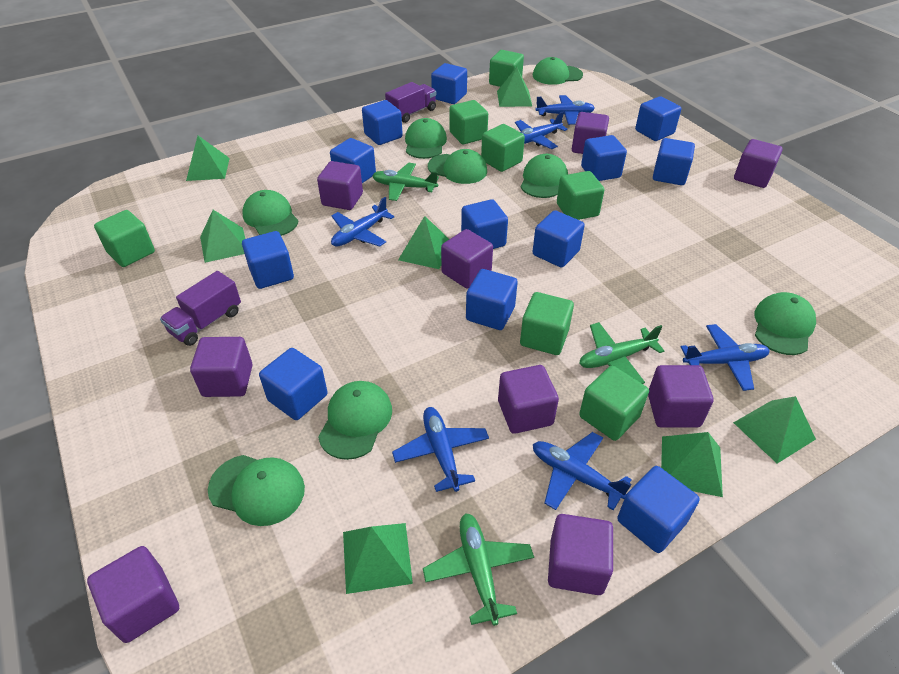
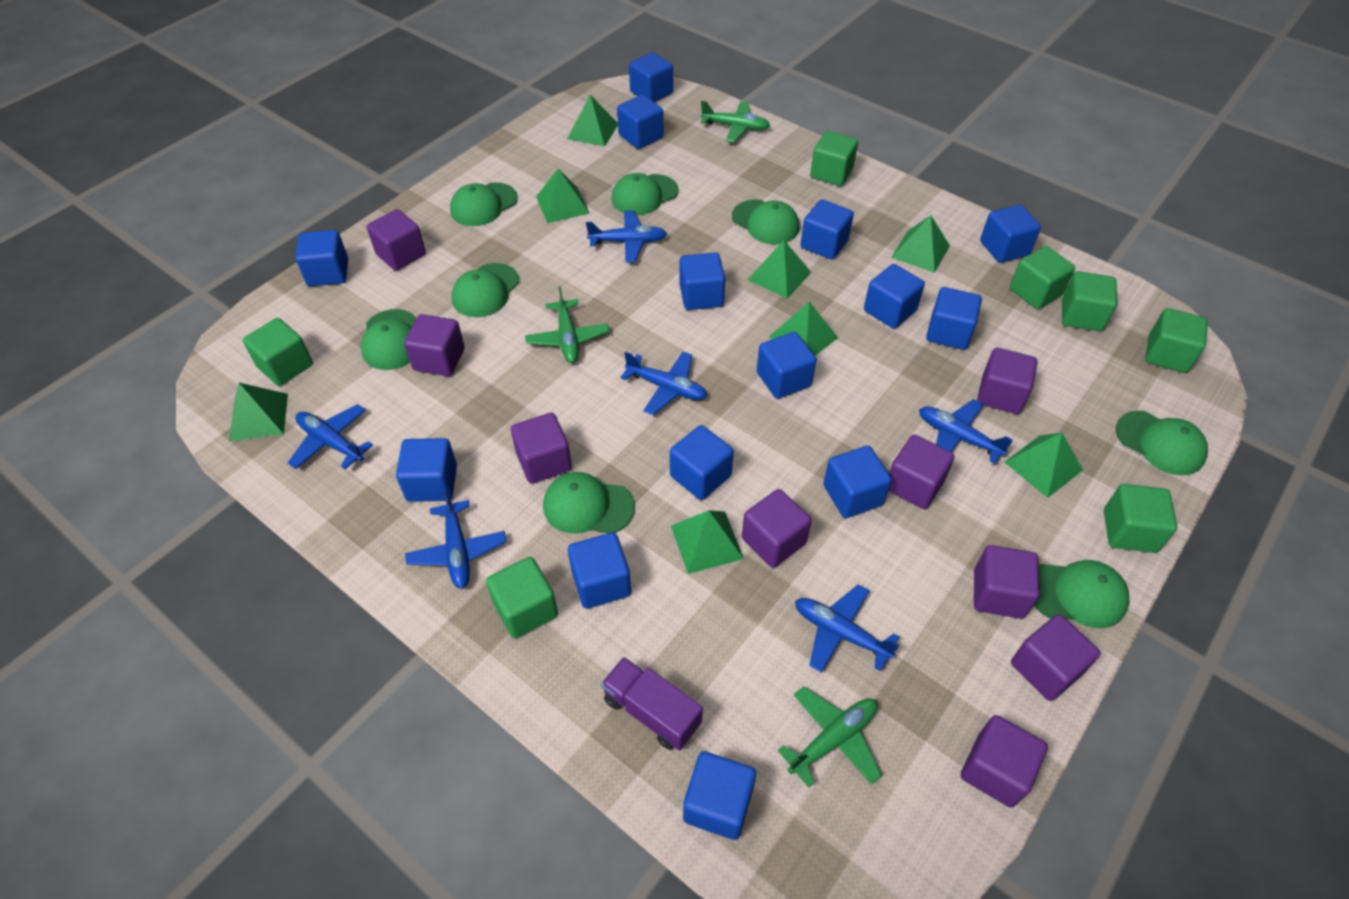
blue cube: 12 -> 14
green pyramid: 7 -> 8
purple truck: 2 -> 1

